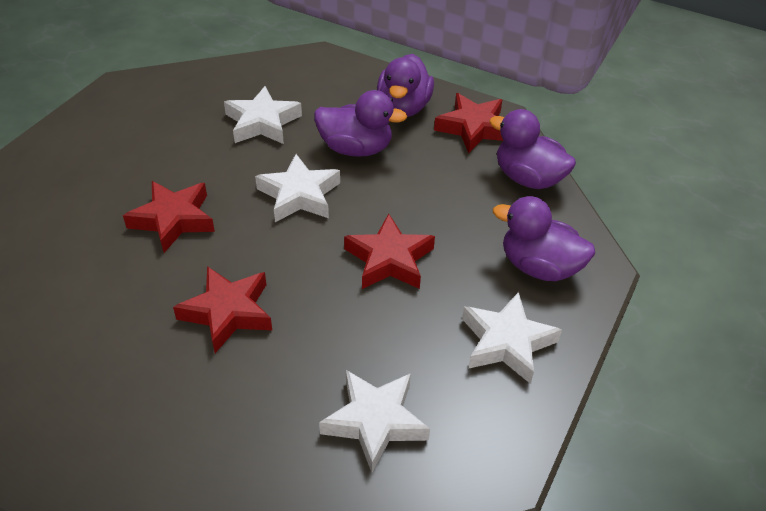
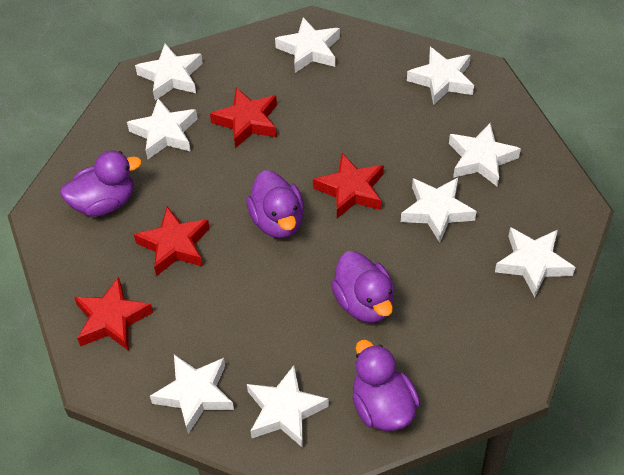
white star: 4 -> 9

